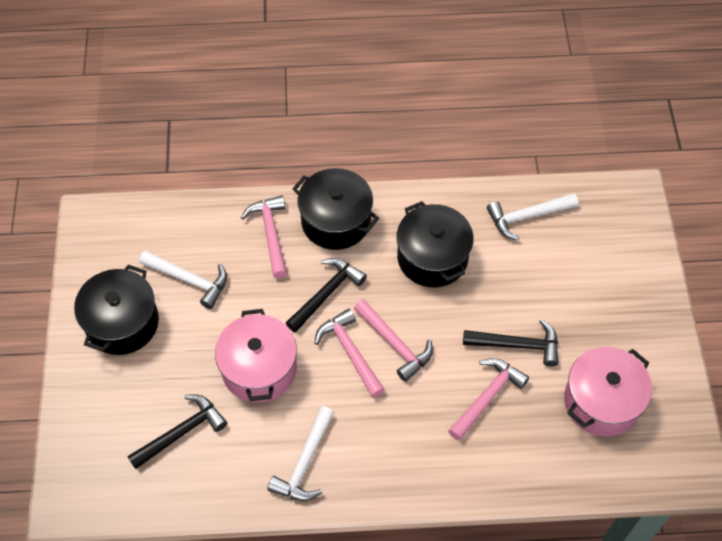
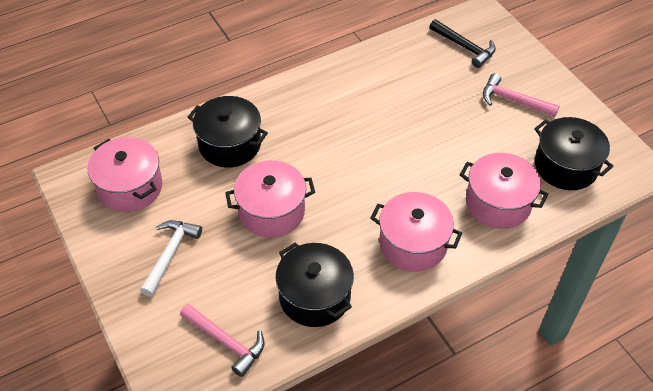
black hammer: 3 -> 1
pink hammer: 4 -> 2
pink pot: 2 -> 4
white hammer: 3 -> 1

